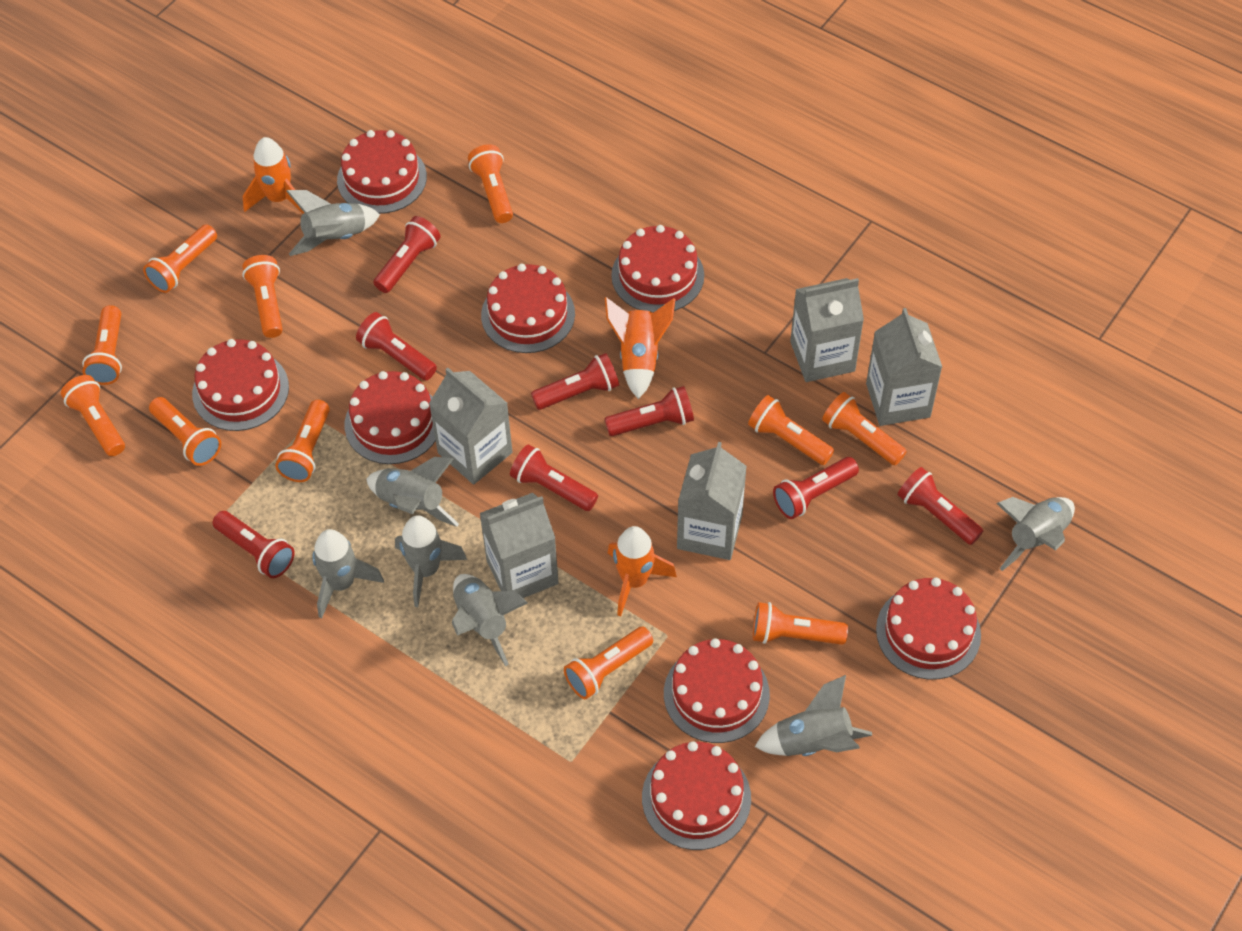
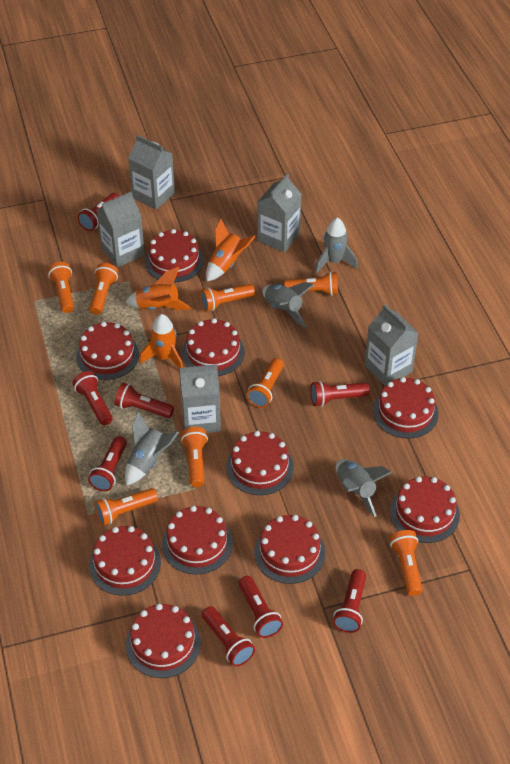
grey rocket: 7 -> 4
orange flashlight: 11 -> 8
red cake: 8 -> 10

